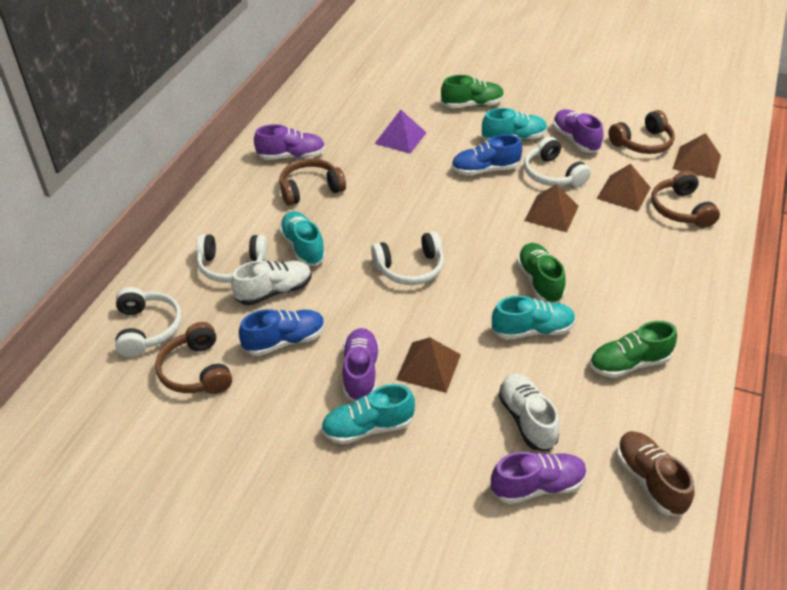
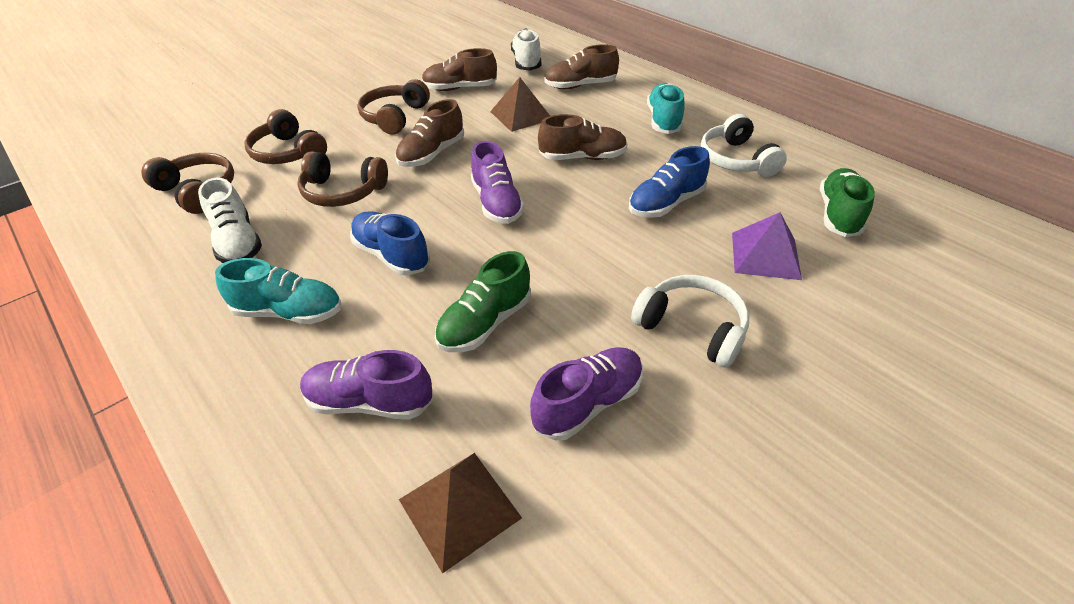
brown pyramid: 4 -> 2
brown shoe: 1 -> 4
green shoe: 3 -> 2
purple shoe: 4 -> 3
turquoise shoe: 4 -> 2
white headphones: 4 -> 2

